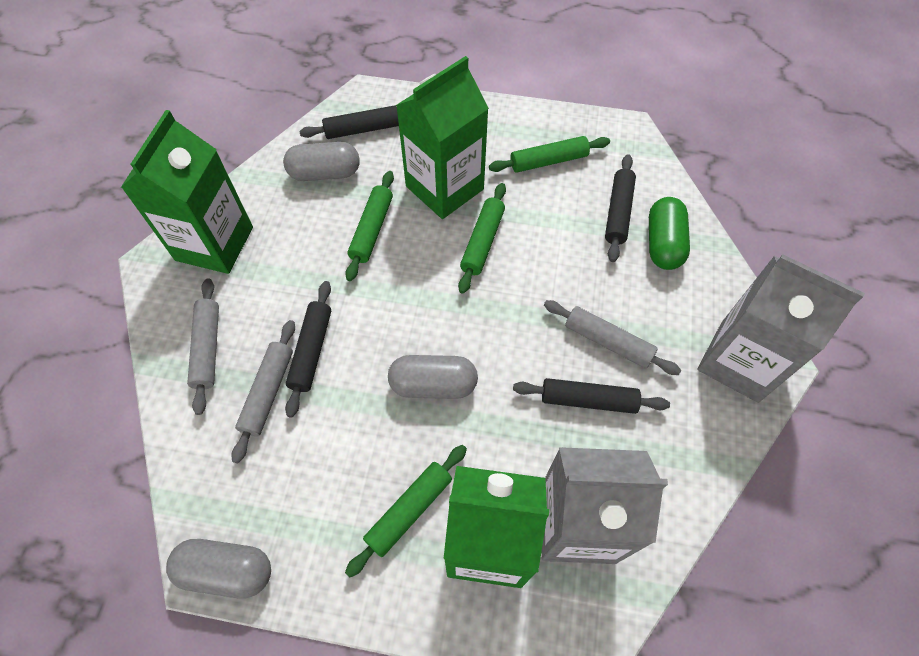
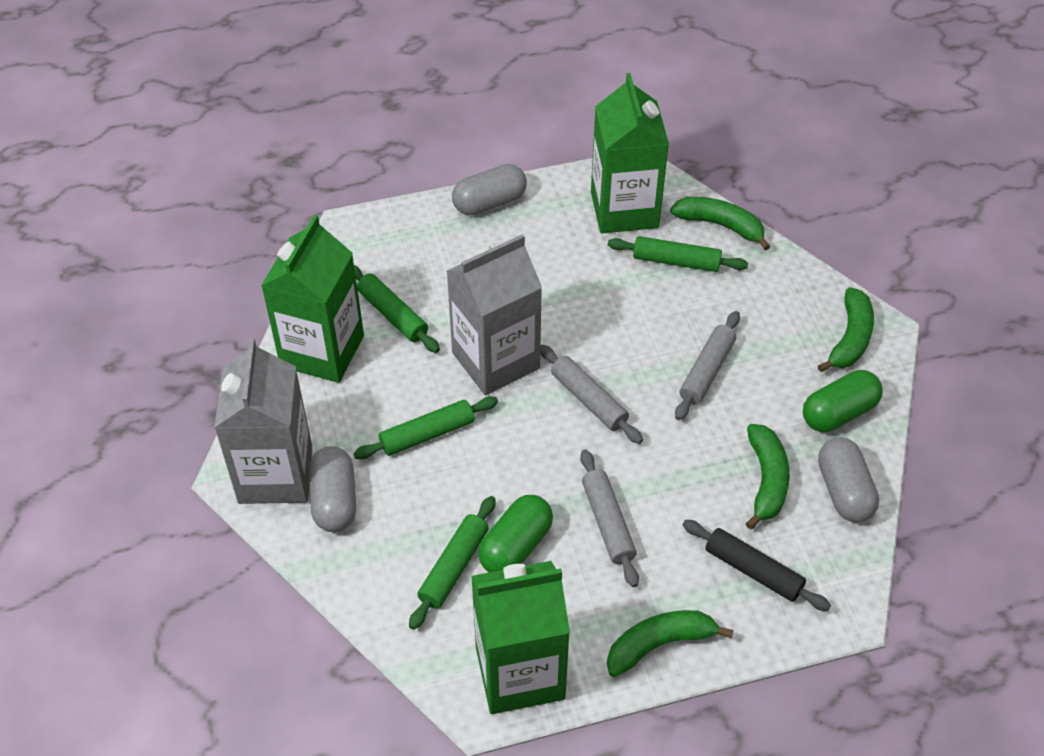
black rolling pin: 4 -> 1
green banana: 0 -> 4
green capsule: 1 -> 2

